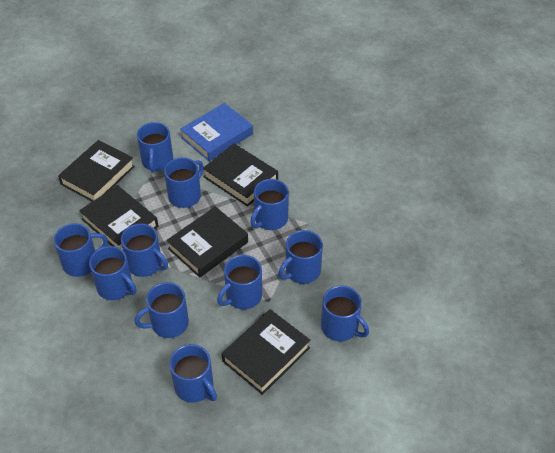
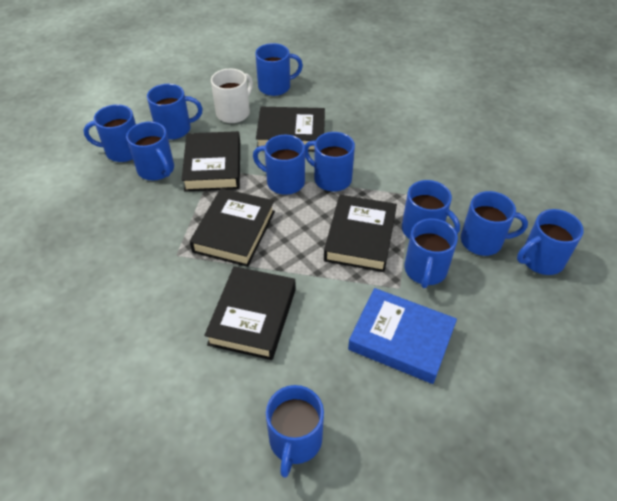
white mug: 0 -> 1

